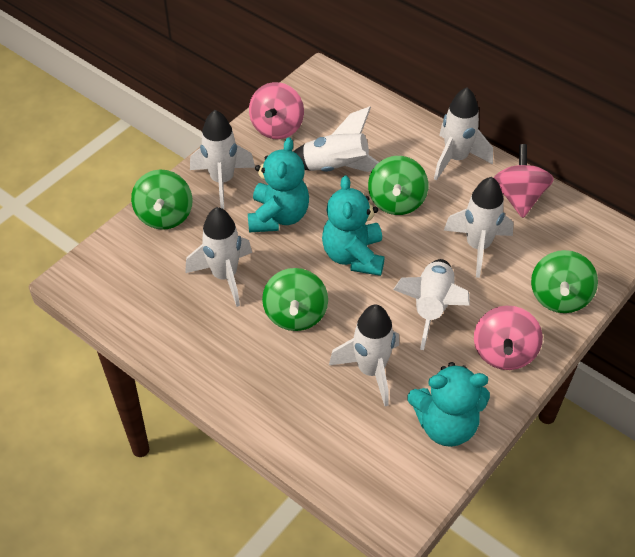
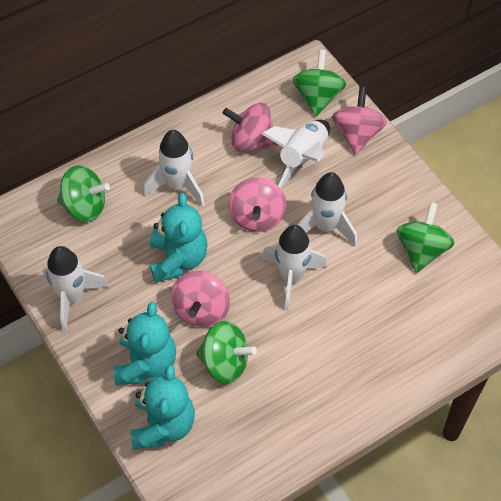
pink spinning top: 3 -> 4
white rocket: 7 -> 5

